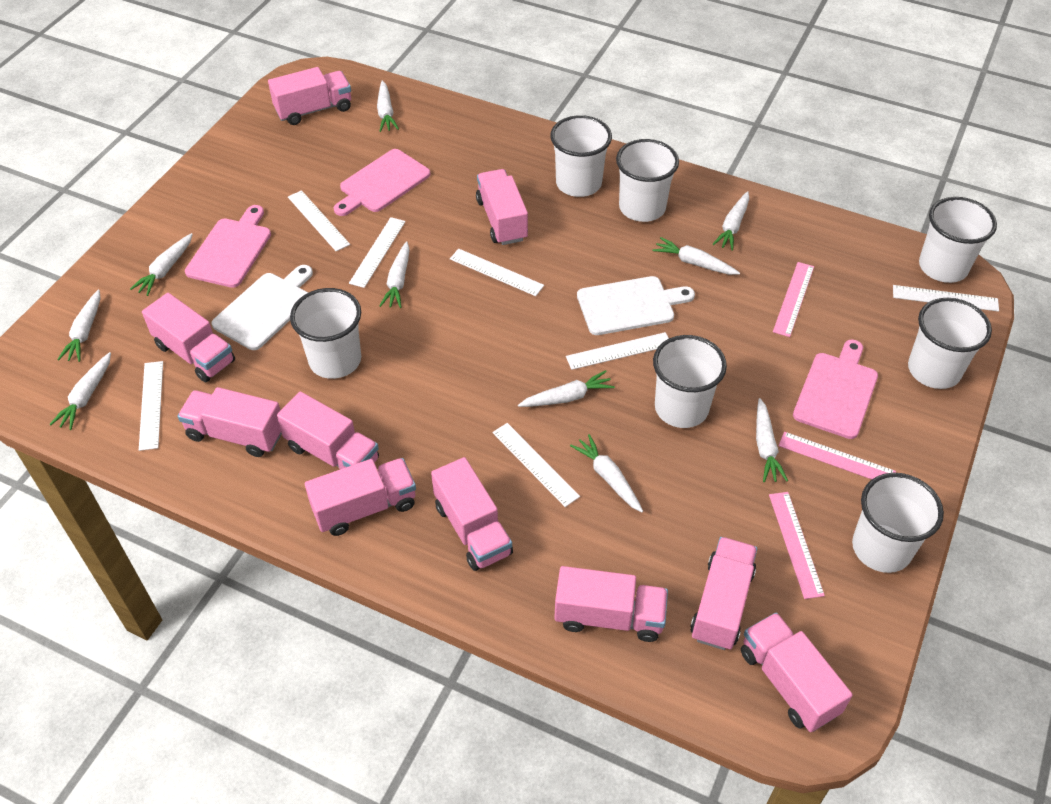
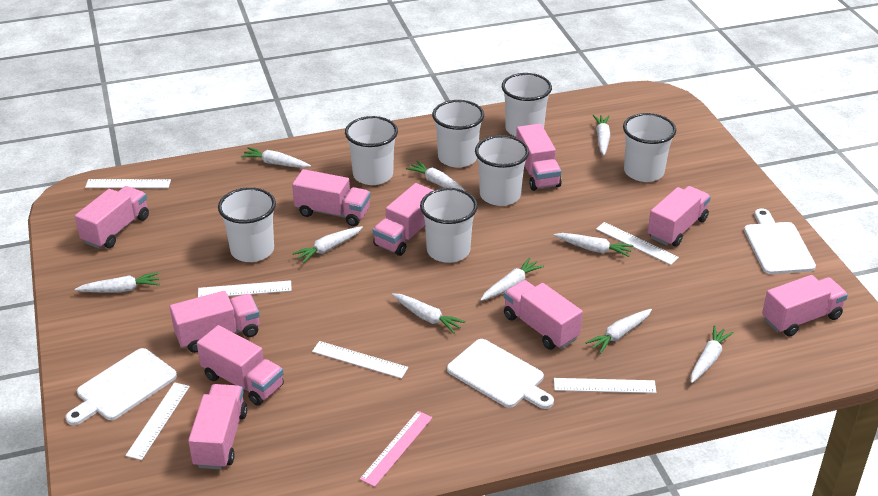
pink cutting board: 3 -> 0
pink ruler: 3 -> 1
white cutting board: 2 -> 3
white ruler: 7 -> 6

